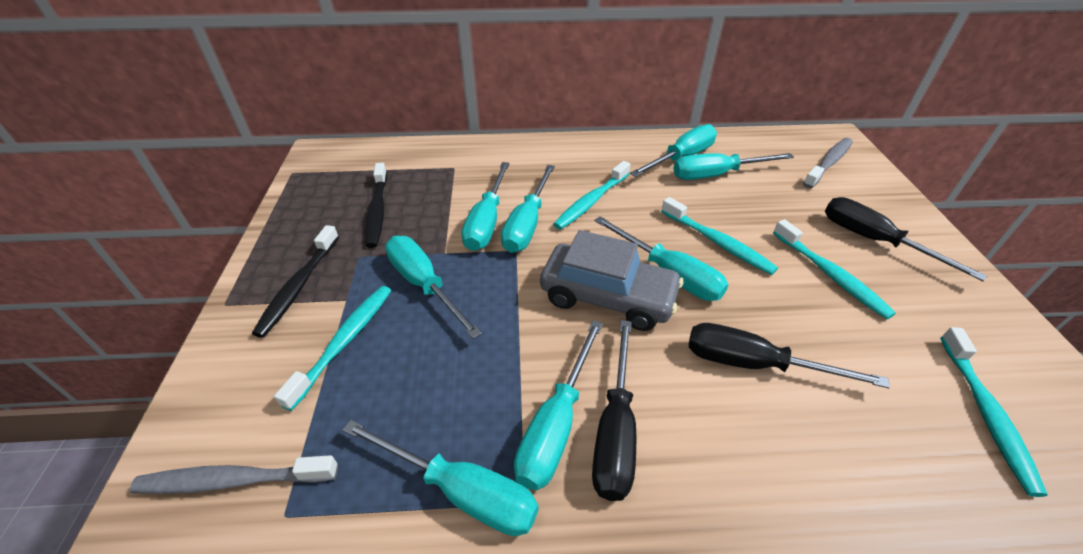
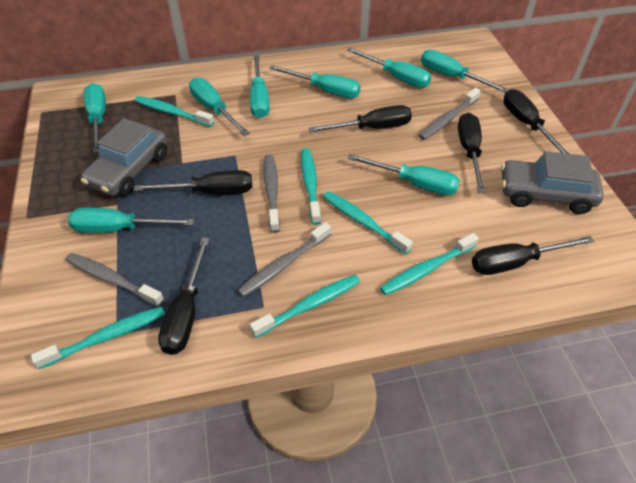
black screwdriver: 3 -> 6
black toothbrush: 2 -> 0
grey car: 1 -> 2
grey toothbrush: 2 -> 4
turquoise toothbrush: 5 -> 6

